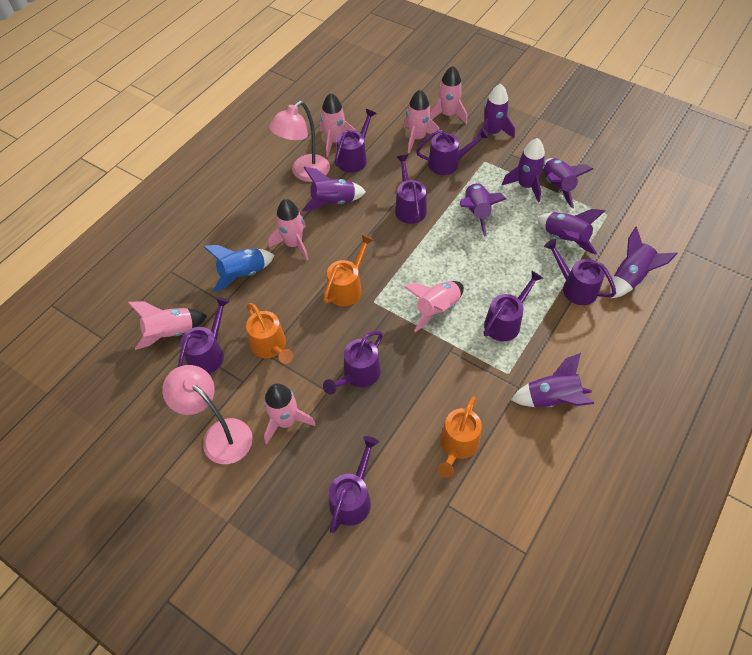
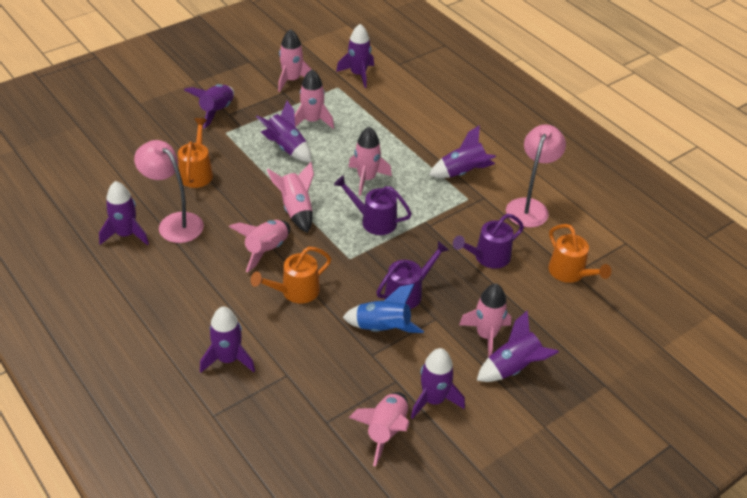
purple watering can: 8 -> 3

